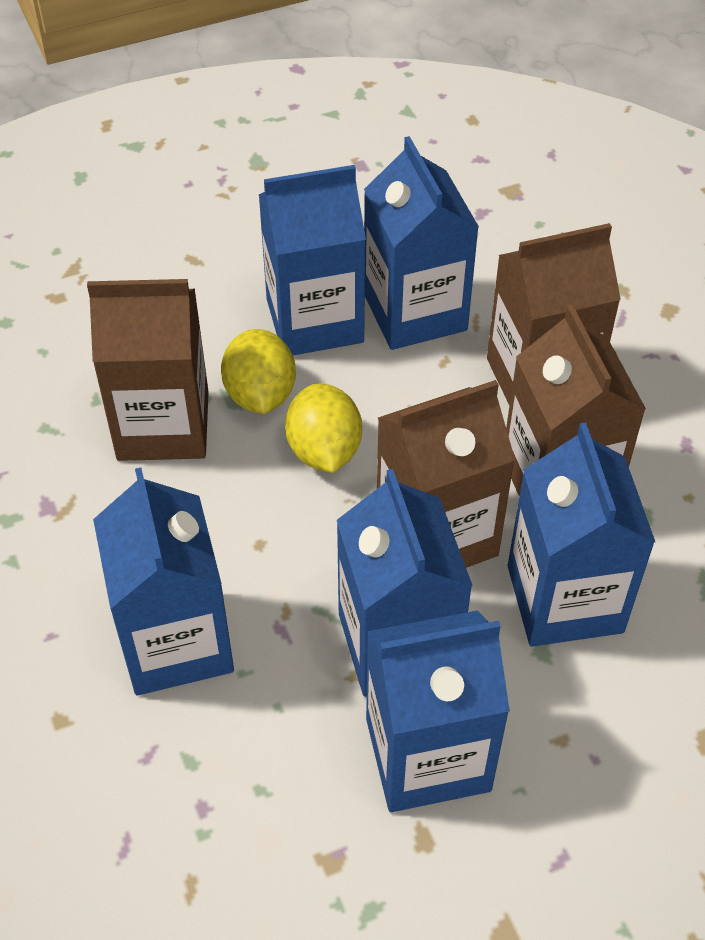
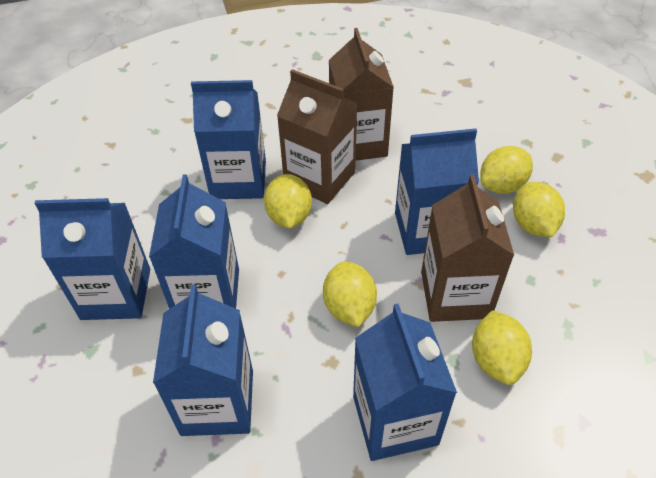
brown carton: 4 -> 3
yellow lemon: 2 -> 5

